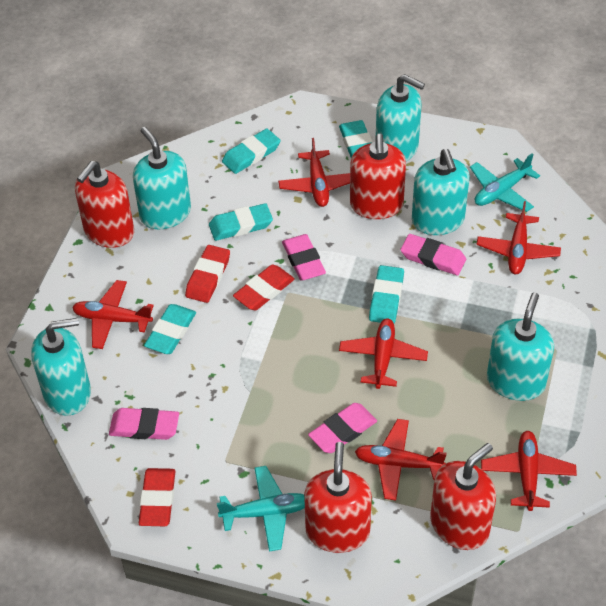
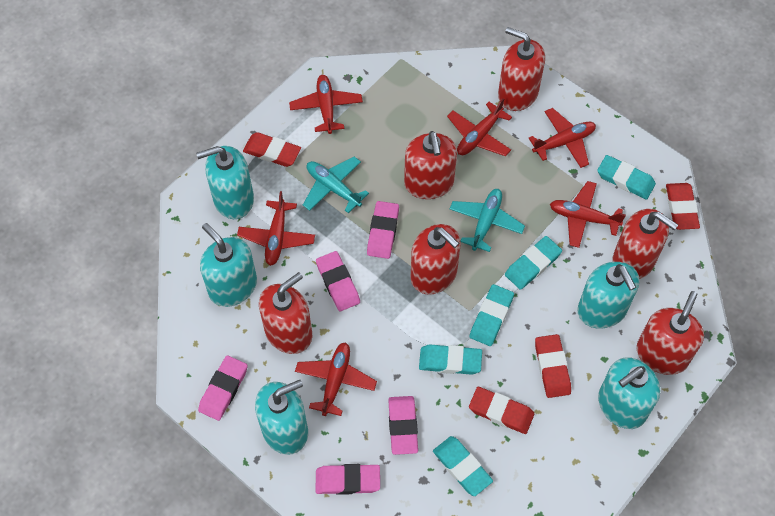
pink eraser: 4 -> 5
red eraser: 3 -> 4
red soap dispenser: 4 -> 6

